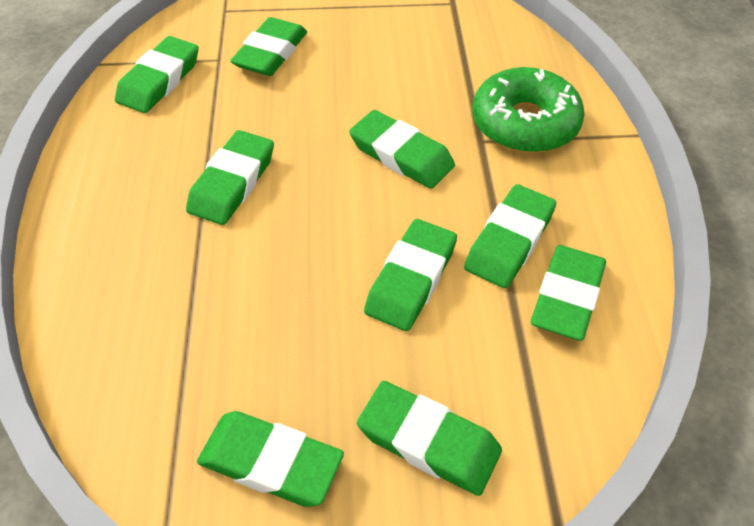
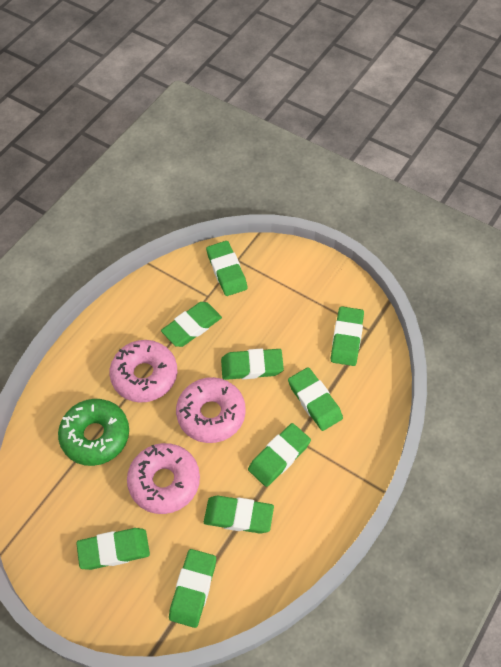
pink donut: 0 -> 3

